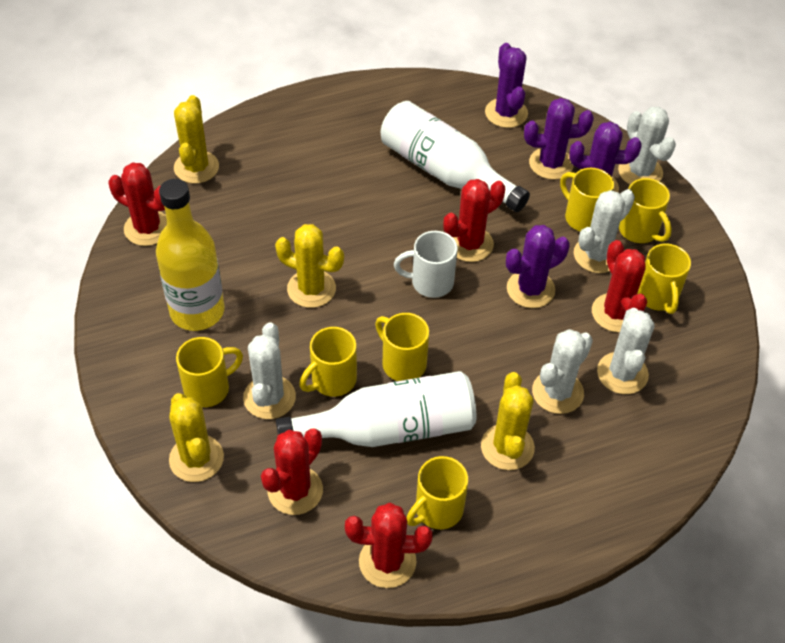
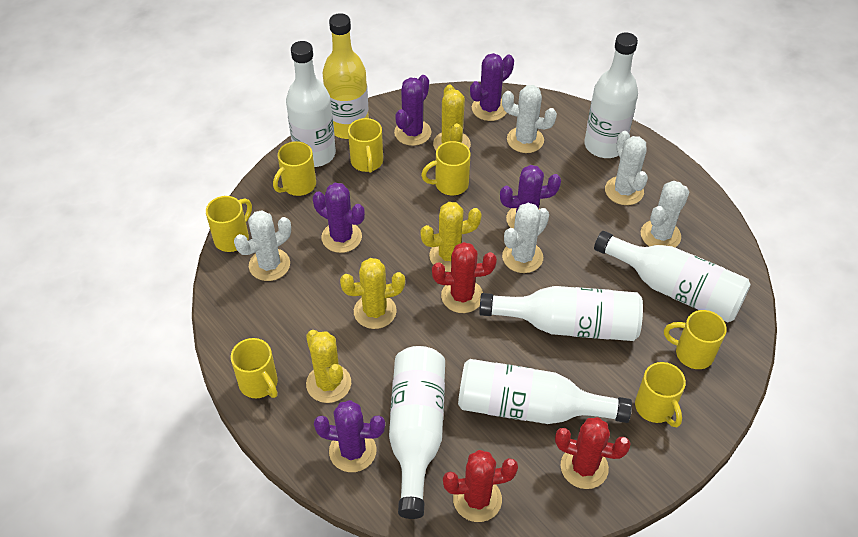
purple cactus: 4 -> 5
red cactus: 5 -> 3
white bottle: 2 -> 6
white mug: 1 -> 0

